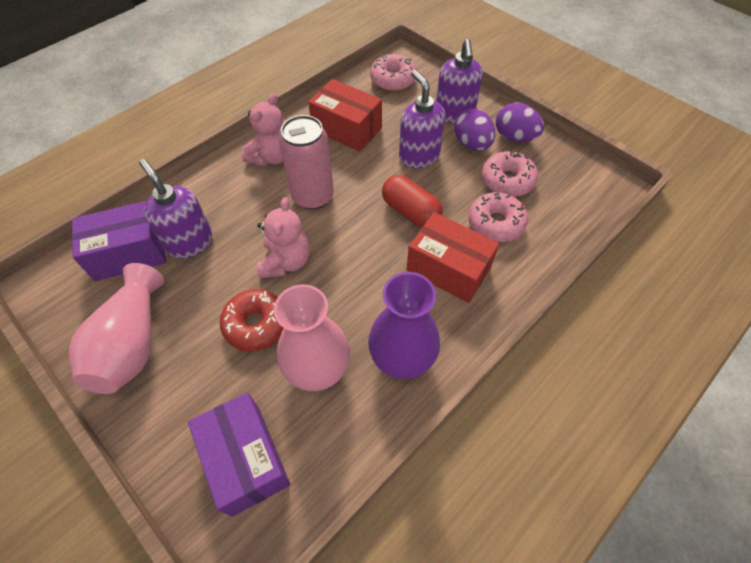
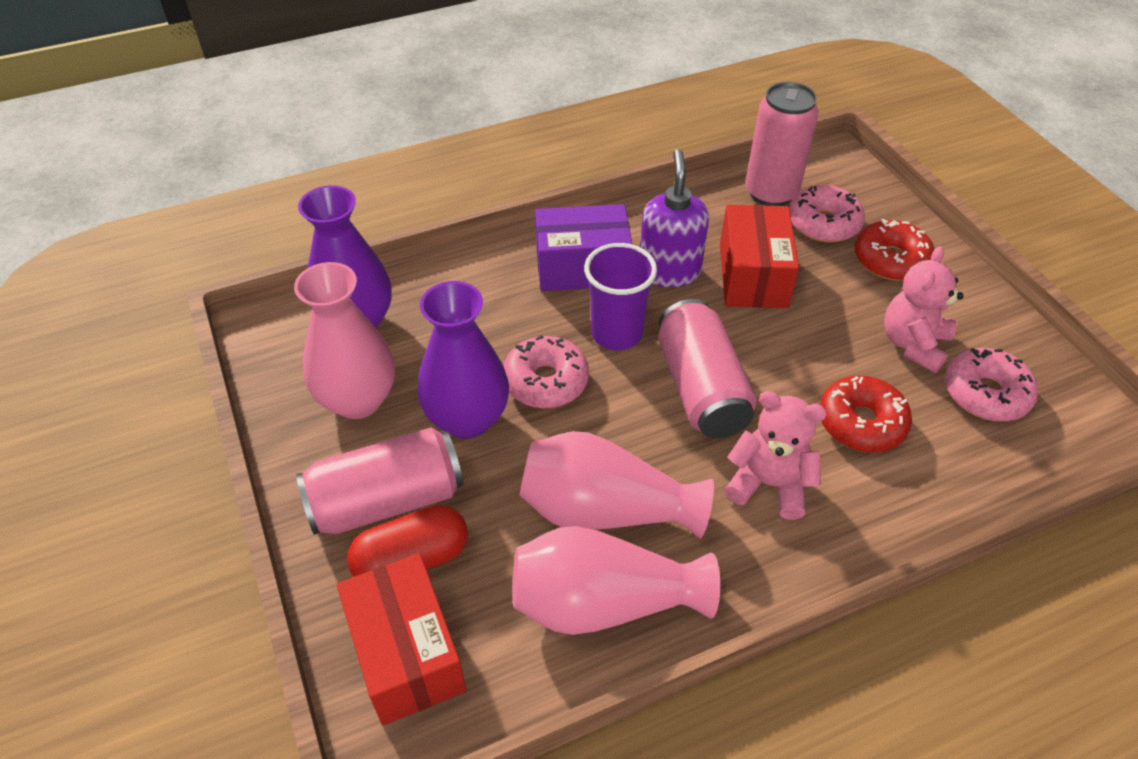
pink can: 1 -> 3
pink vase: 2 -> 3
purple box: 2 -> 1
purple cup: 0 -> 1
purple egg: 2 -> 0
purple soap dispenser: 3 -> 1
purple vase: 1 -> 2
red donut: 1 -> 2

